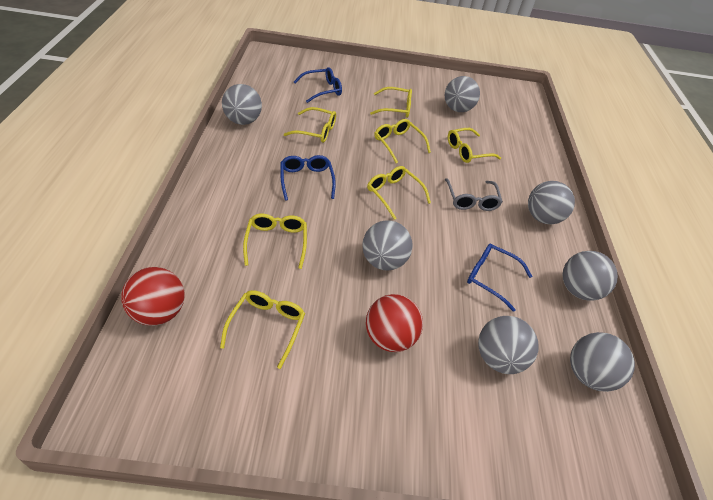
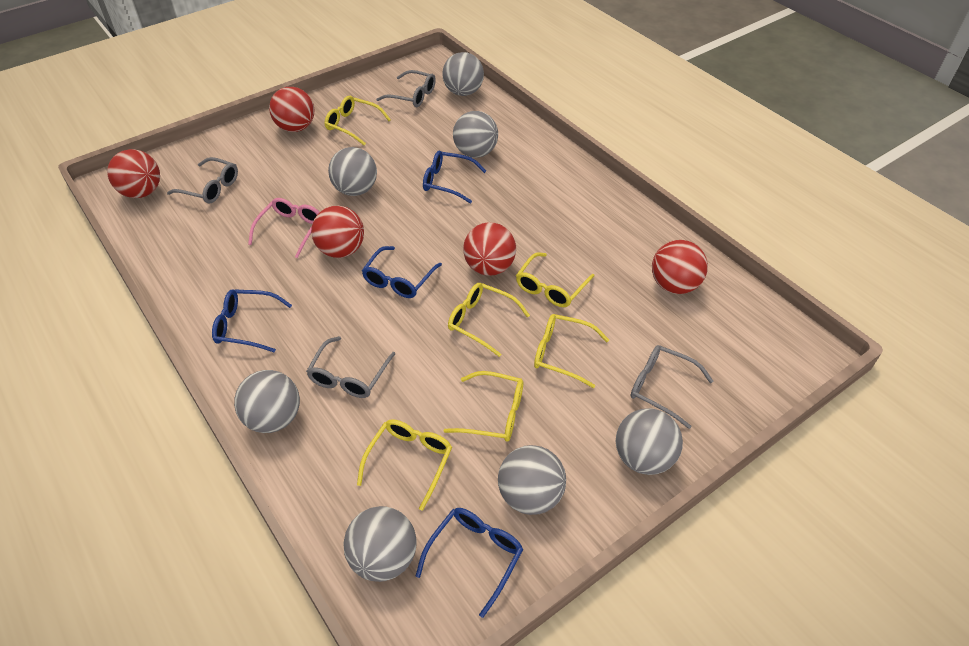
blue glasses: 3 -> 4
grey glasses: 1 -> 4
pink glasses: 0 -> 1
red ball: 2 -> 5
yellow glasses: 7 -> 6

